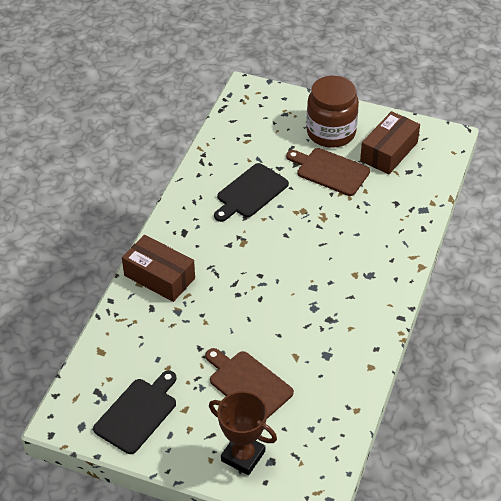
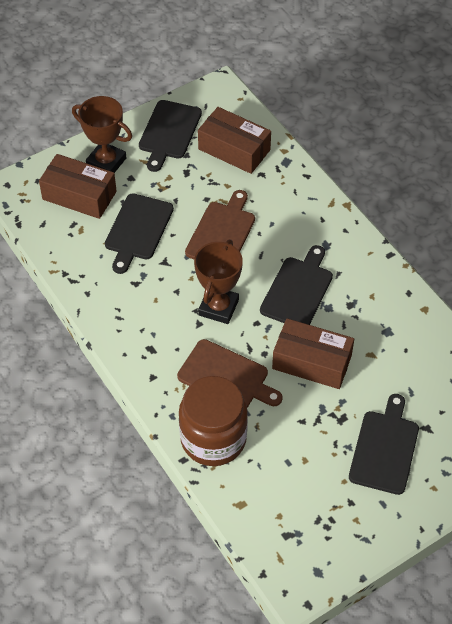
black cutting board: 2 -> 4
brown box: 2 -> 3
brown trophy: 1 -> 2

